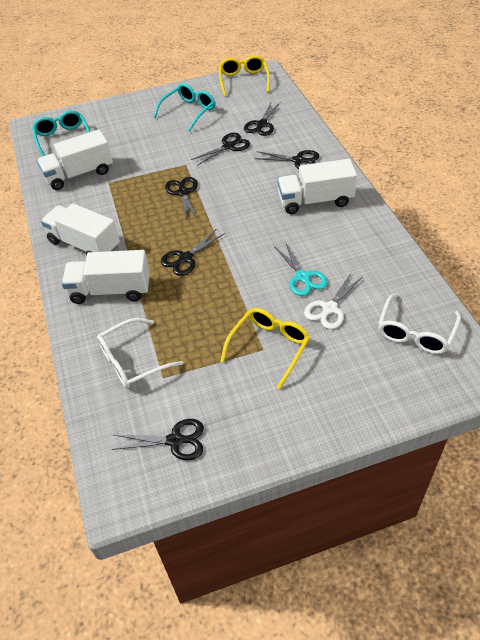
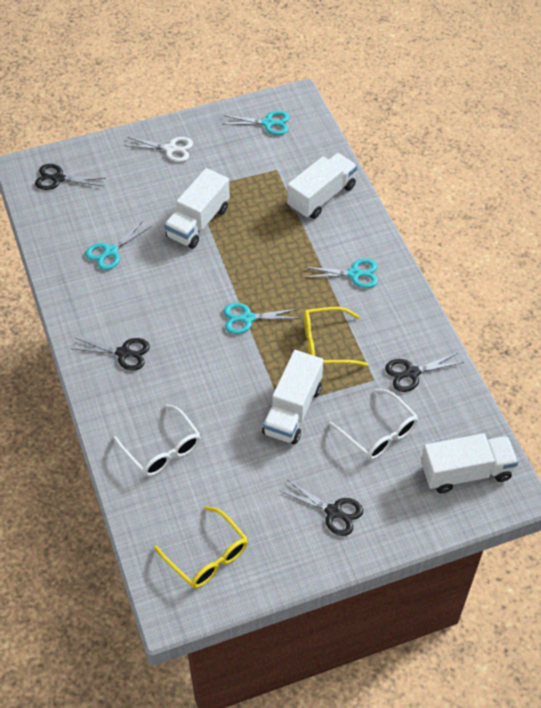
black scissors: 6 -> 4
turquoise glasses: 2 -> 0
turquoise scissors: 1 -> 4

